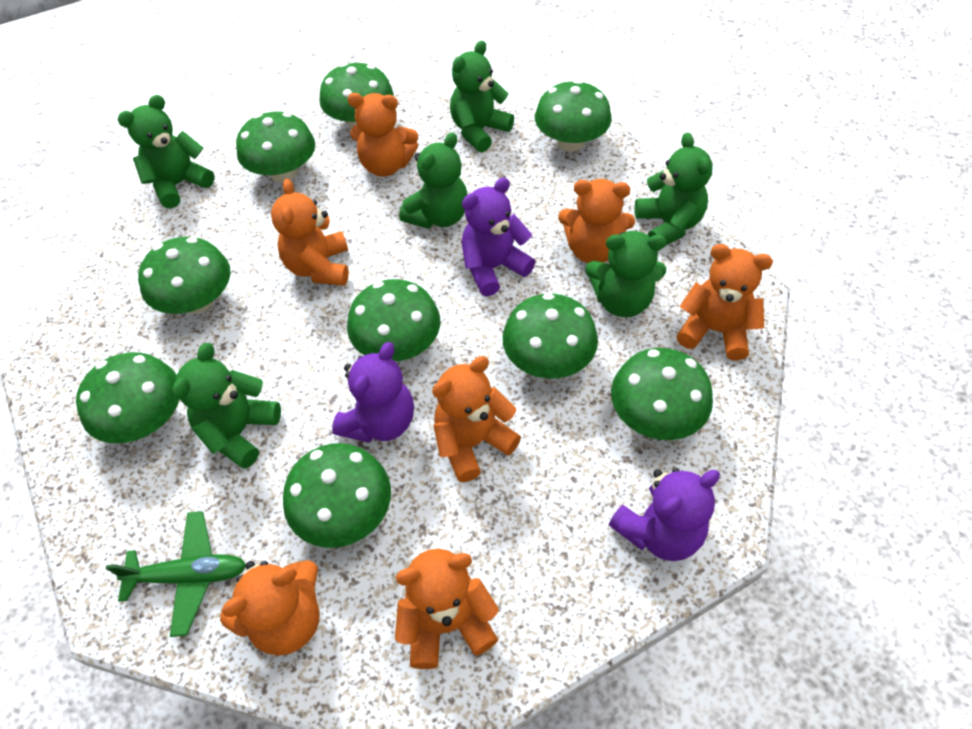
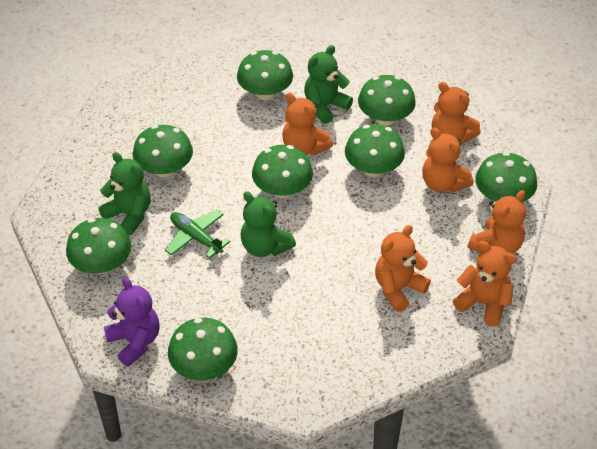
green mushroom: 9 -> 8
green teddy bear: 6 -> 3
orange teddy bear: 7 -> 6
purple teddy bear: 3 -> 1

